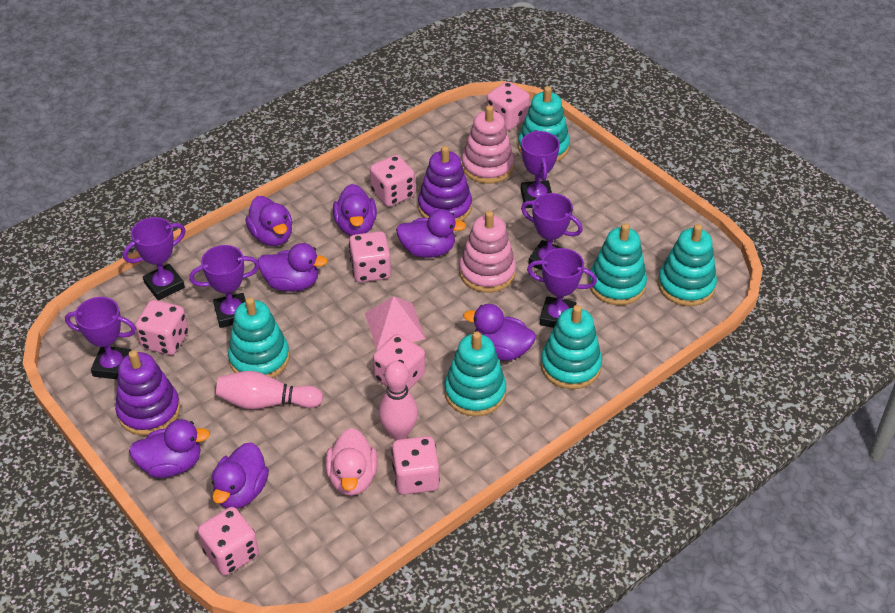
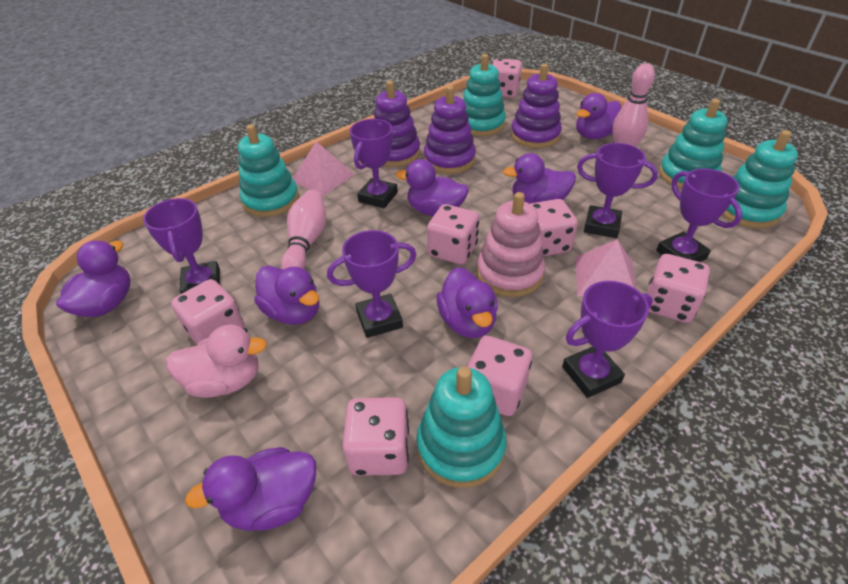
pink pyramid: 1 -> 2
pink stacking toy: 2 -> 1
purple stacking toy: 2 -> 3
turquoise stacking toy: 6 -> 5

